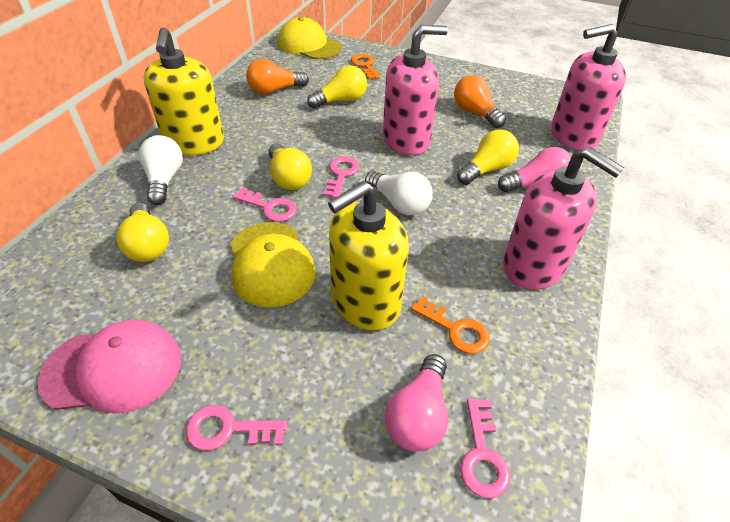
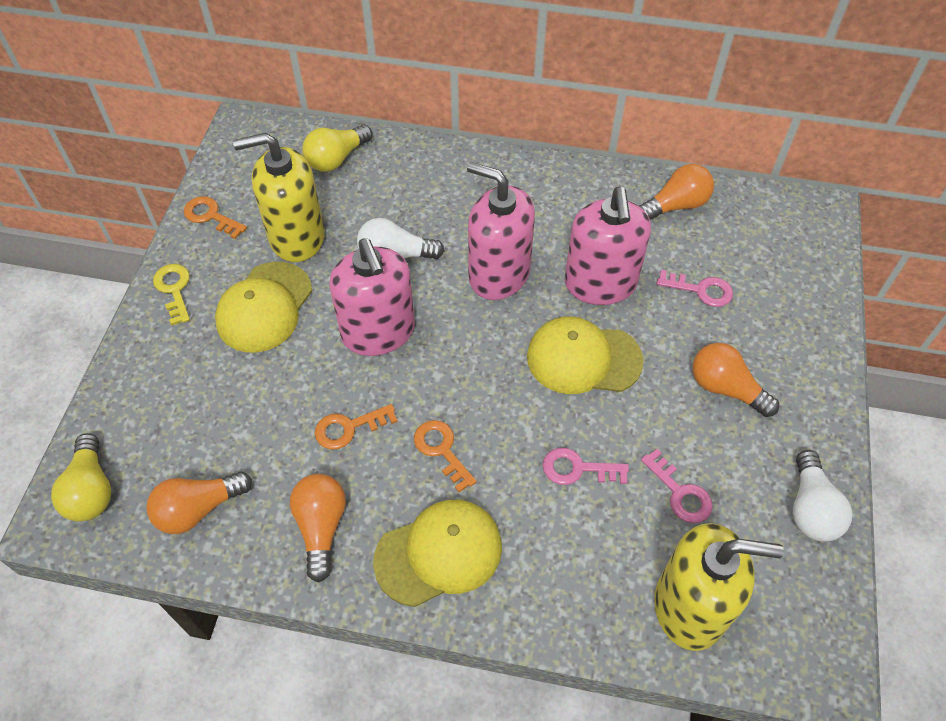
orange key: 2 -> 3
orange light bulb: 2 -> 4
pink cap: 1 -> 0
pink key: 4 -> 3
pink light bulb: 2 -> 0
yellow cap: 2 -> 3
yellow key: 0 -> 1
yellow light bulb: 4 -> 2

